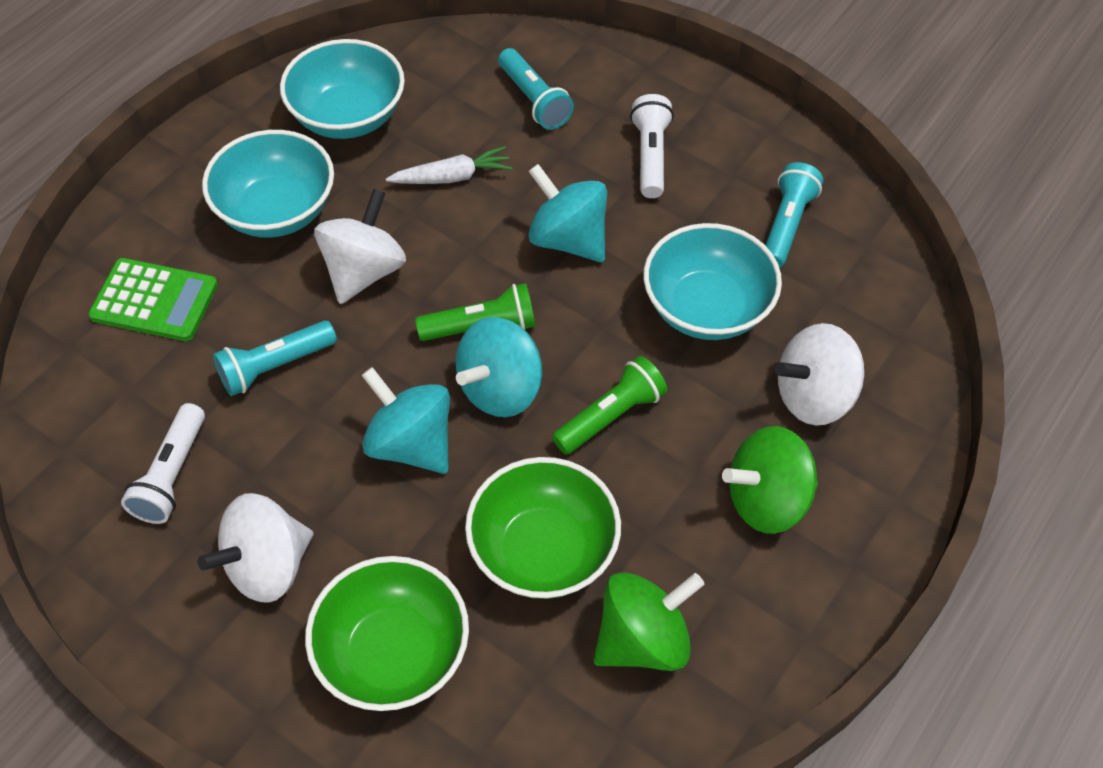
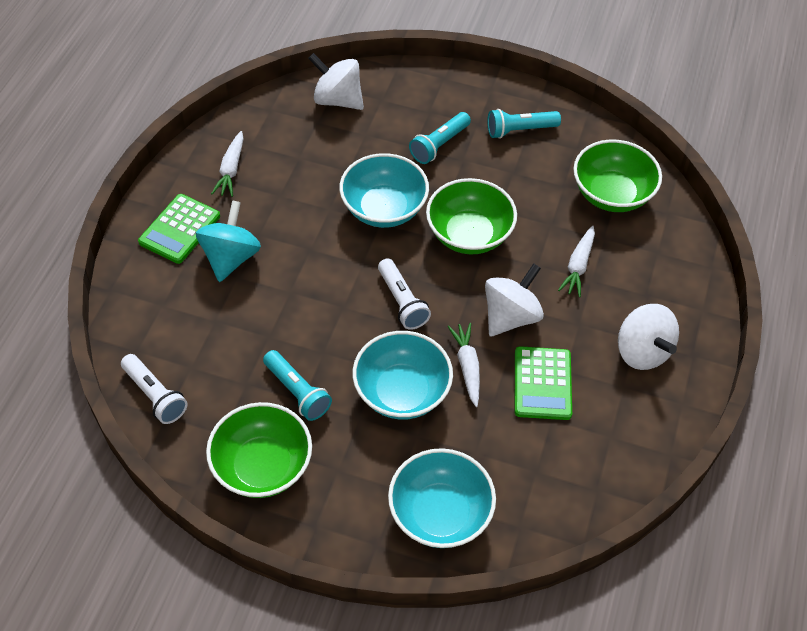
green bowl: 2 -> 3
green calculator: 1 -> 2
green flashlight: 2 -> 0
green spinning top: 2 -> 0
turquoise spinning top: 3 -> 1
white carrot: 1 -> 3

